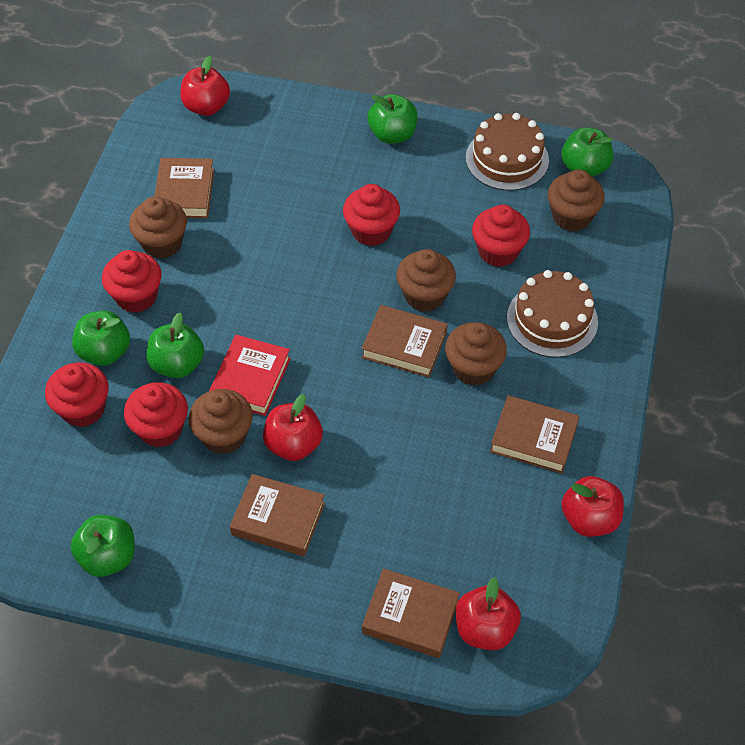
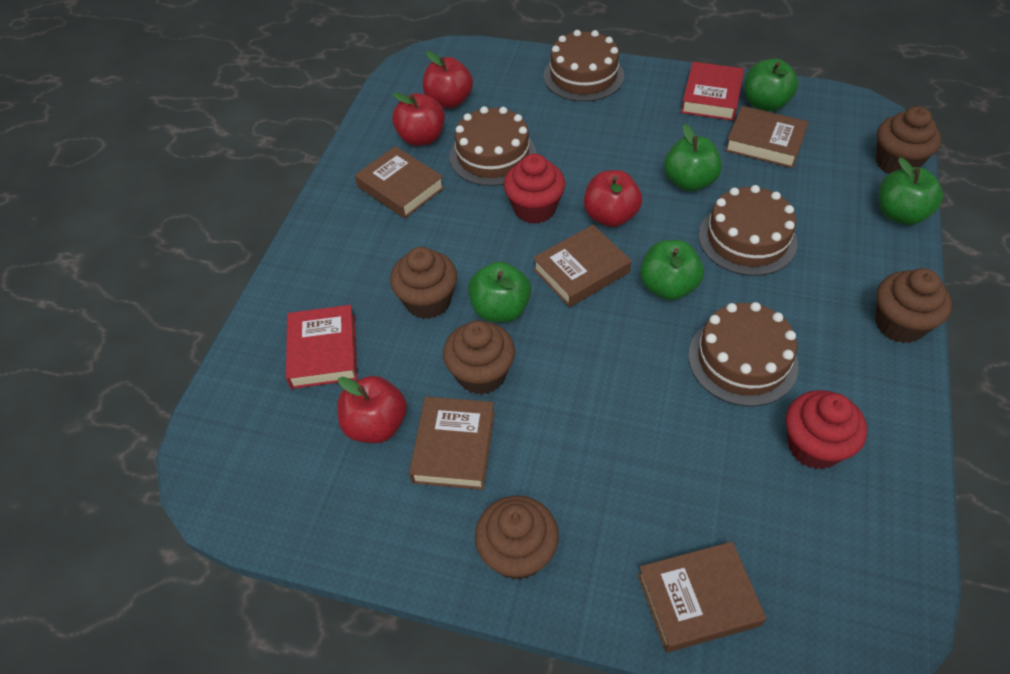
brown cake: 2 -> 4
red book: 1 -> 2
red cupcake: 5 -> 2

